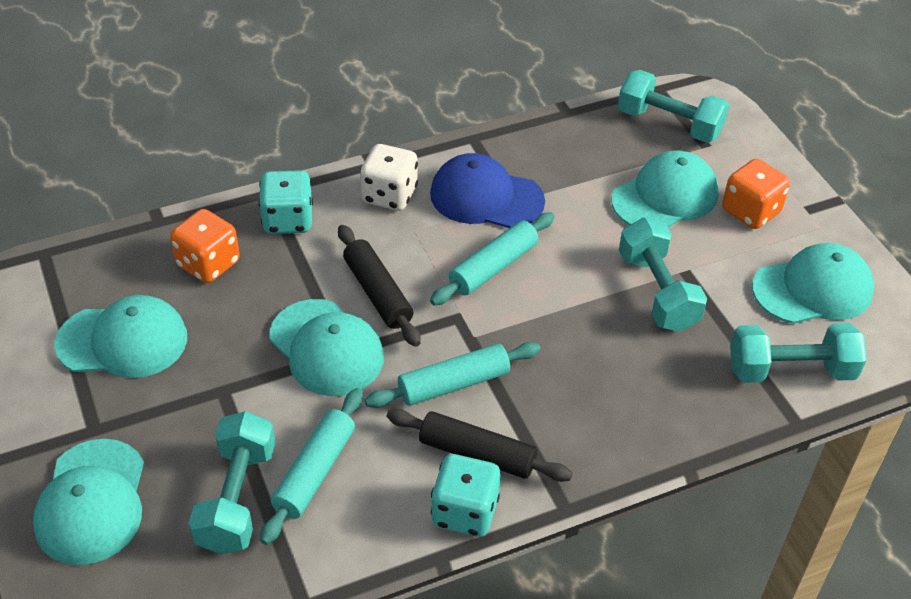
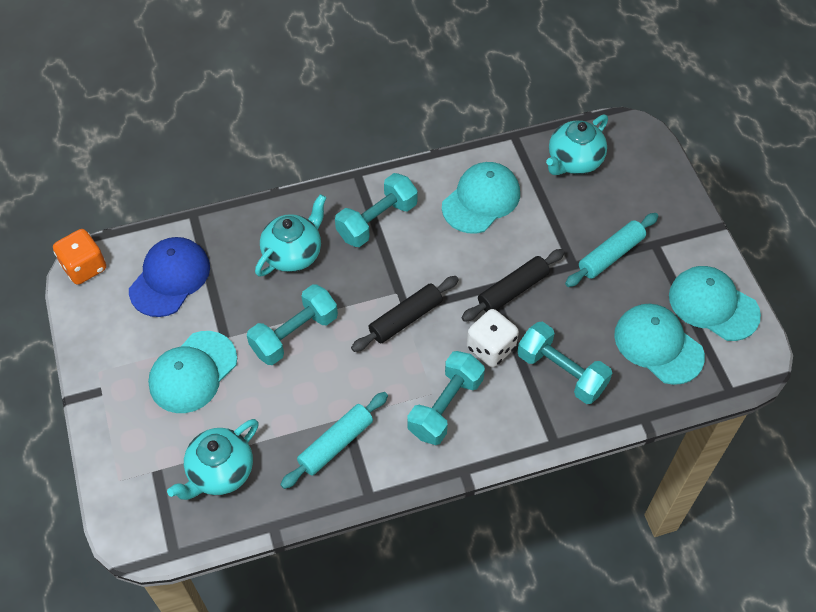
orange dice: 2 -> 1
turquoise cap: 5 -> 4
turquoise dice: 2 -> 0
turquoise rolling pin: 3 -> 2
turquoise teapot: 0 -> 3

